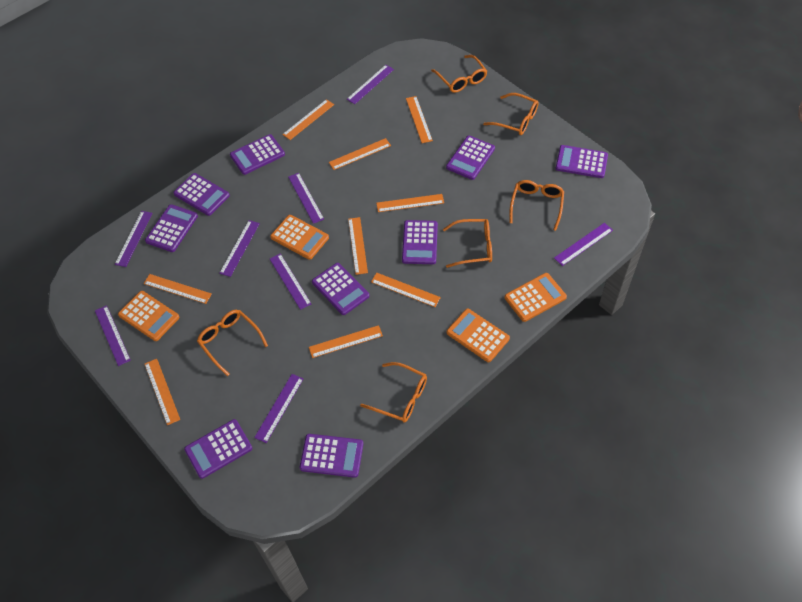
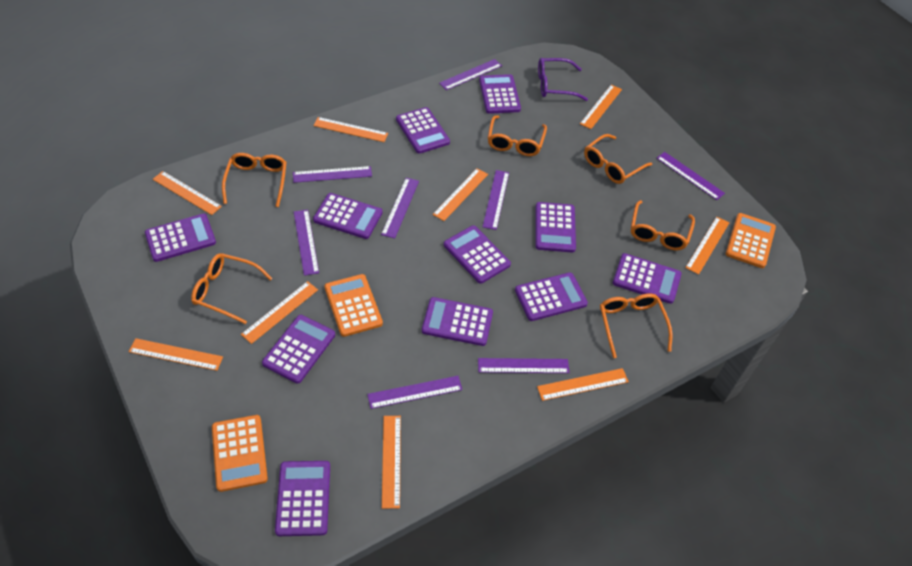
orange calculator: 4 -> 3
purple calculator: 9 -> 11
purple glasses: 0 -> 1

